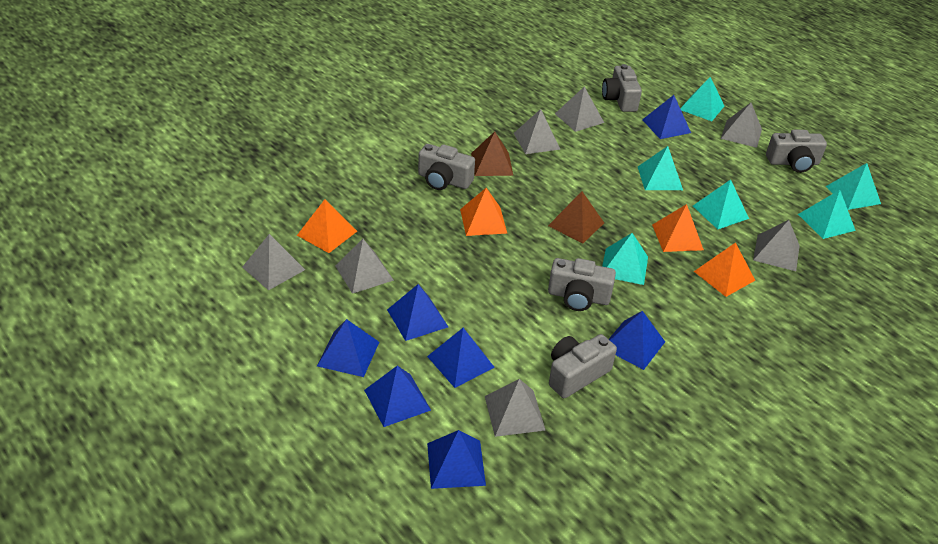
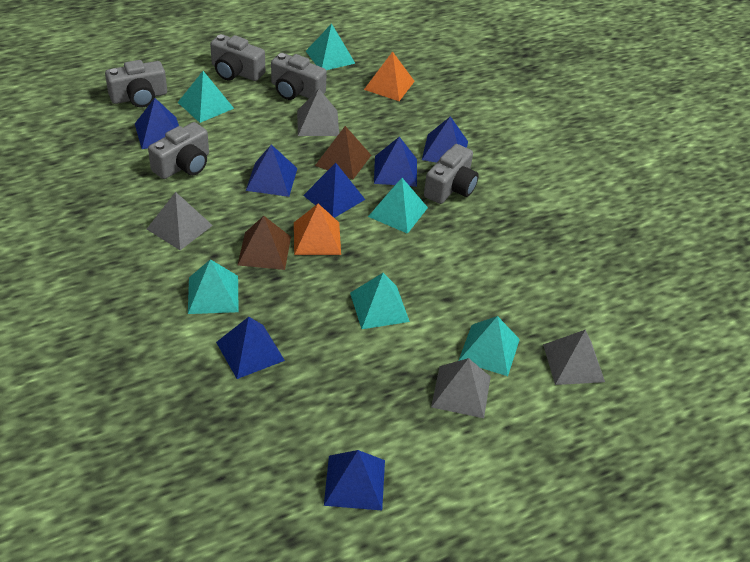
grey pyramid: 7 -> 4
orange pyramid: 4 -> 2

